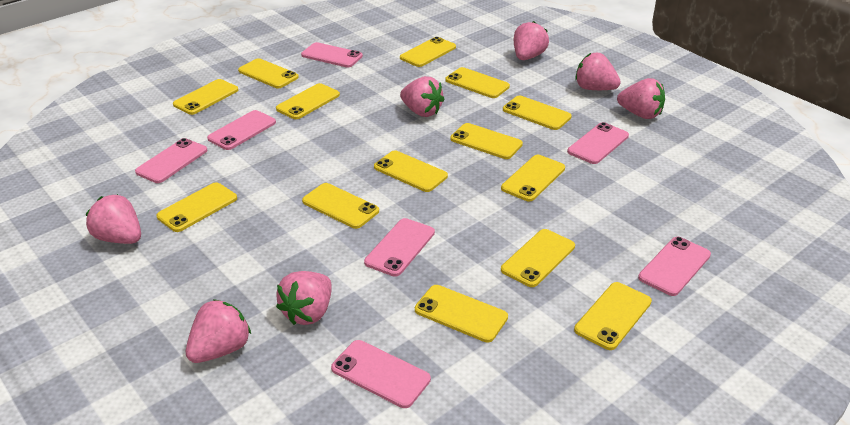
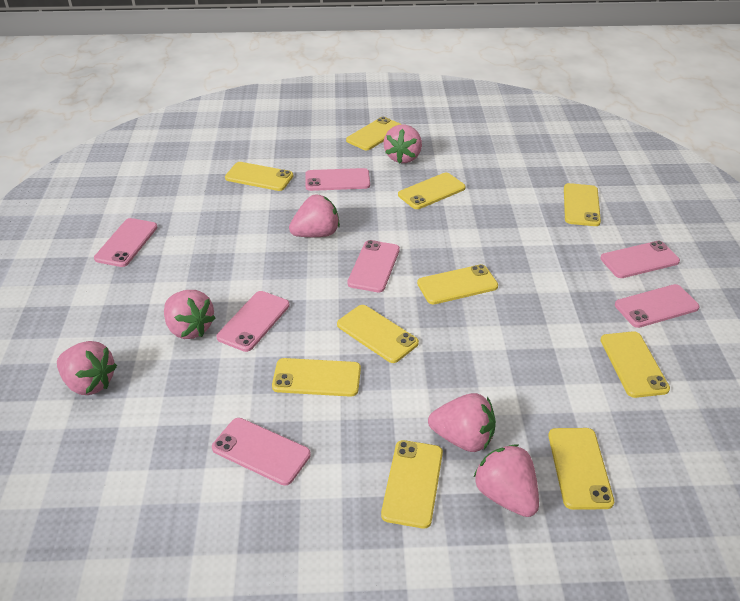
pink strawberry: 7 -> 6
yellow phone: 14 -> 10

